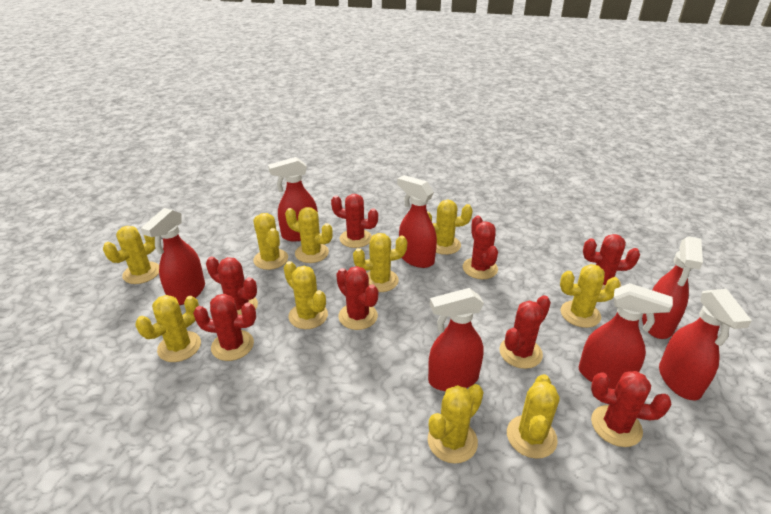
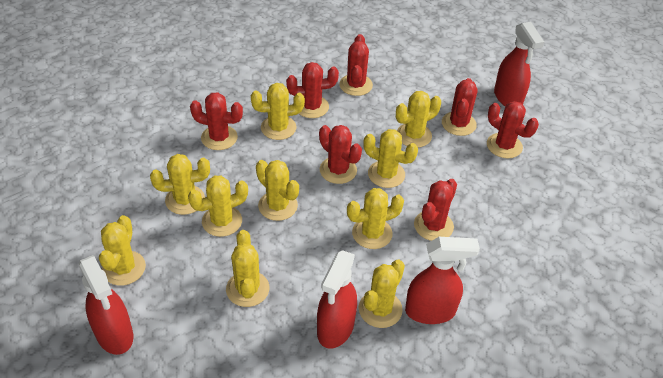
red cactus: 8 -> 7
red spray bottle: 7 -> 4

